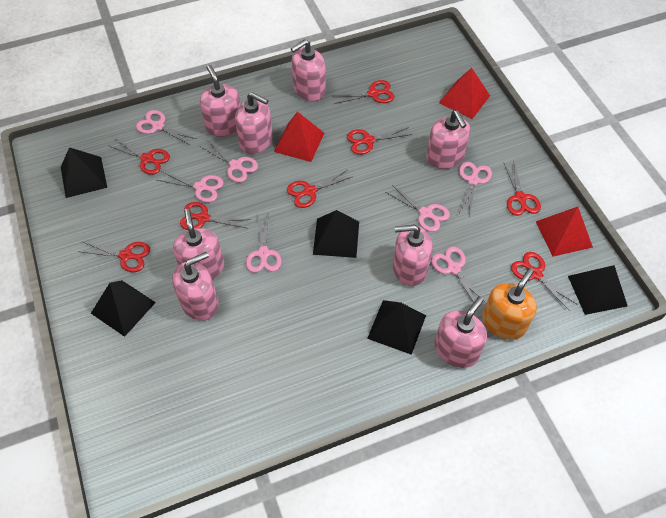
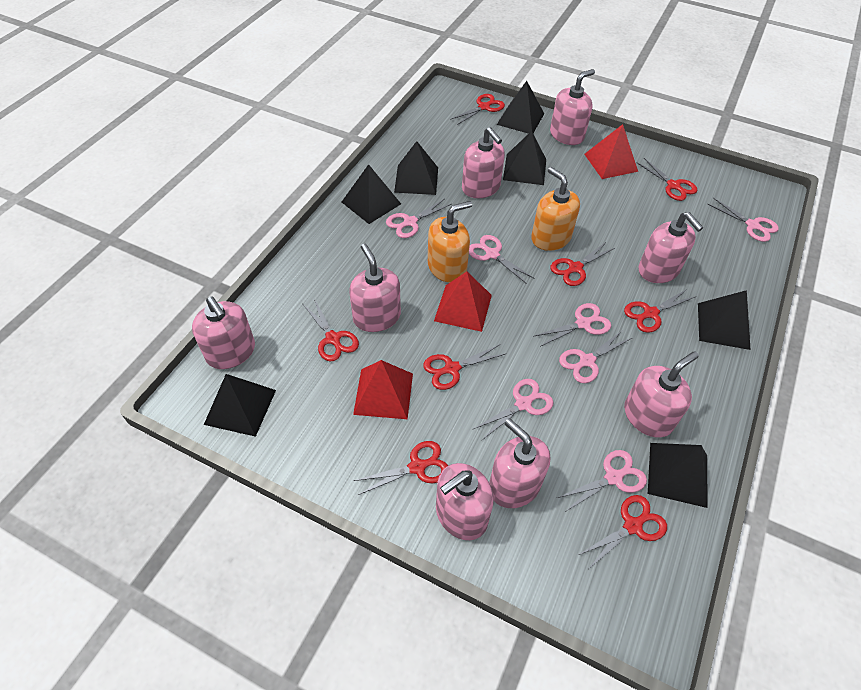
black pyramid: 5 -> 7
orange soap dispenser: 1 -> 2

